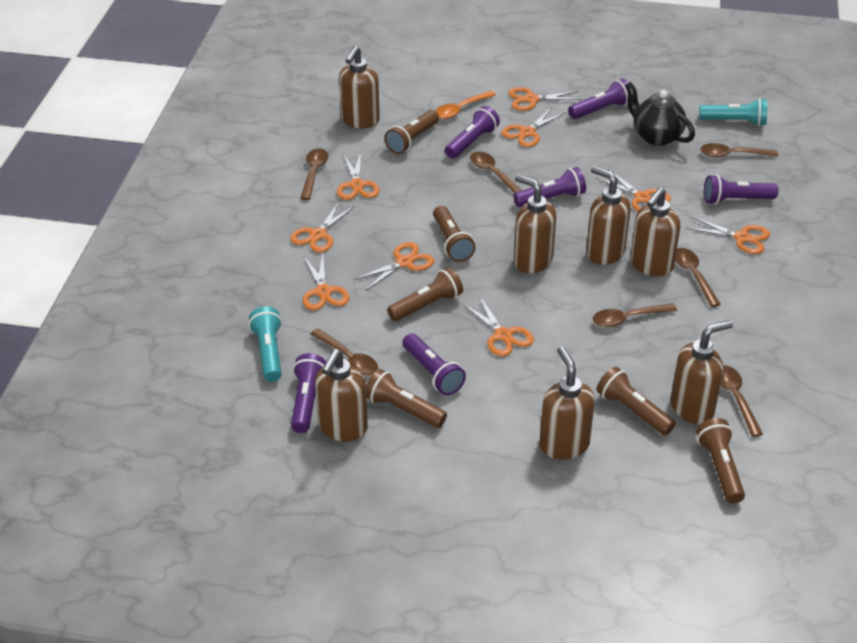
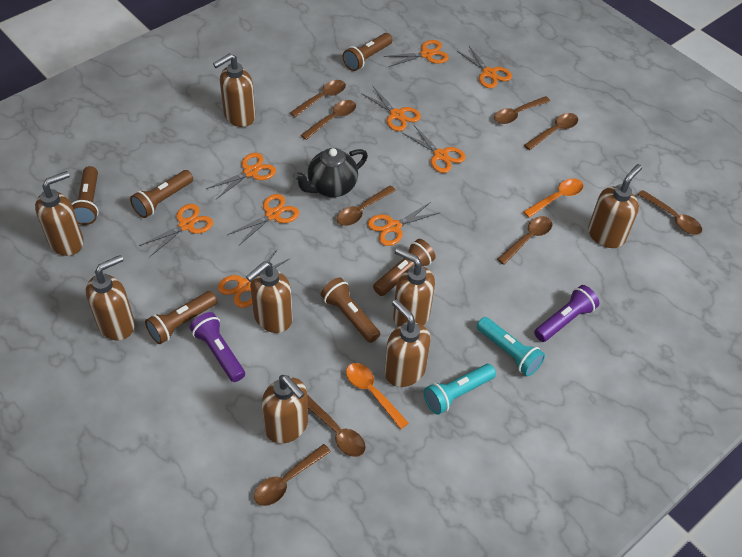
brown soap dispenser: 7 -> 8
brown spoon: 7 -> 9
orange spoon: 1 -> 2
purple flashlight: 6 -> 2

